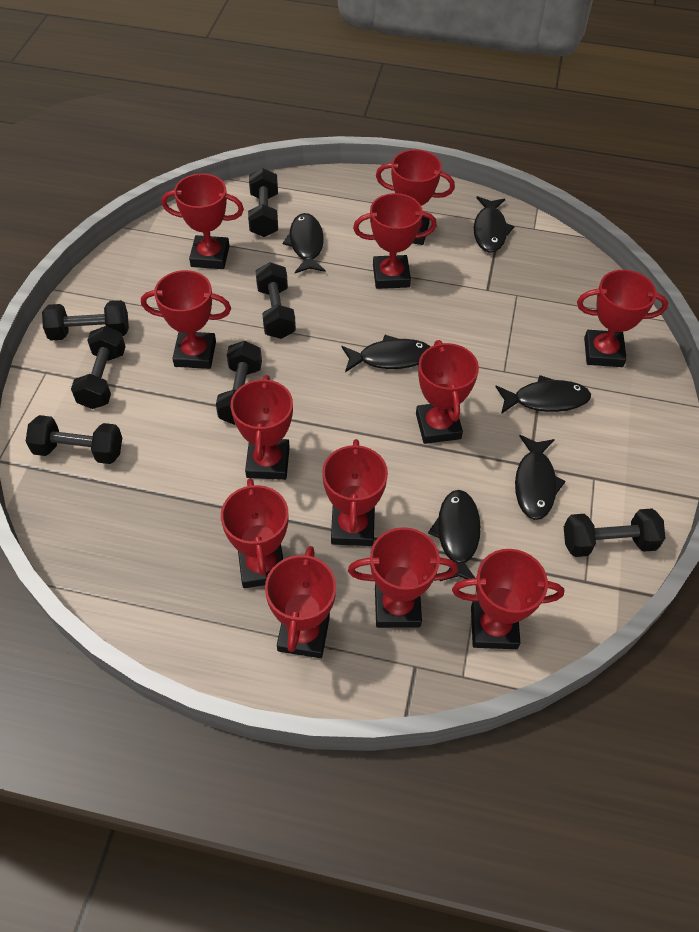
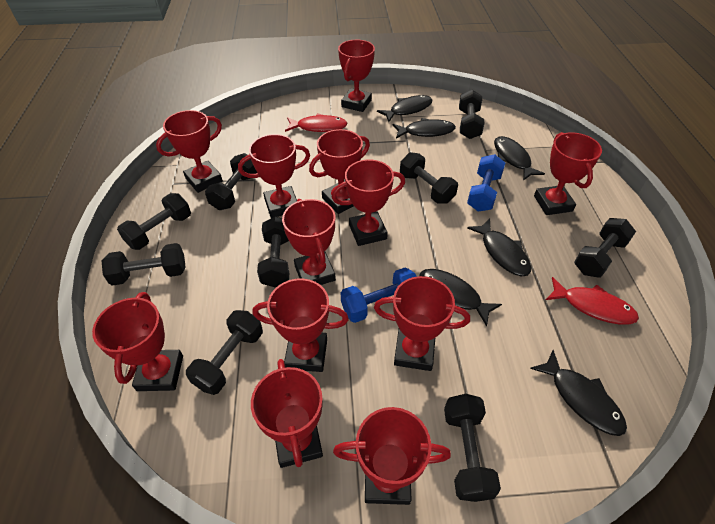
black dumbbell: 7 -> 9
blue dumbbell: 0 -> 2
red fish: 0 -> 2

